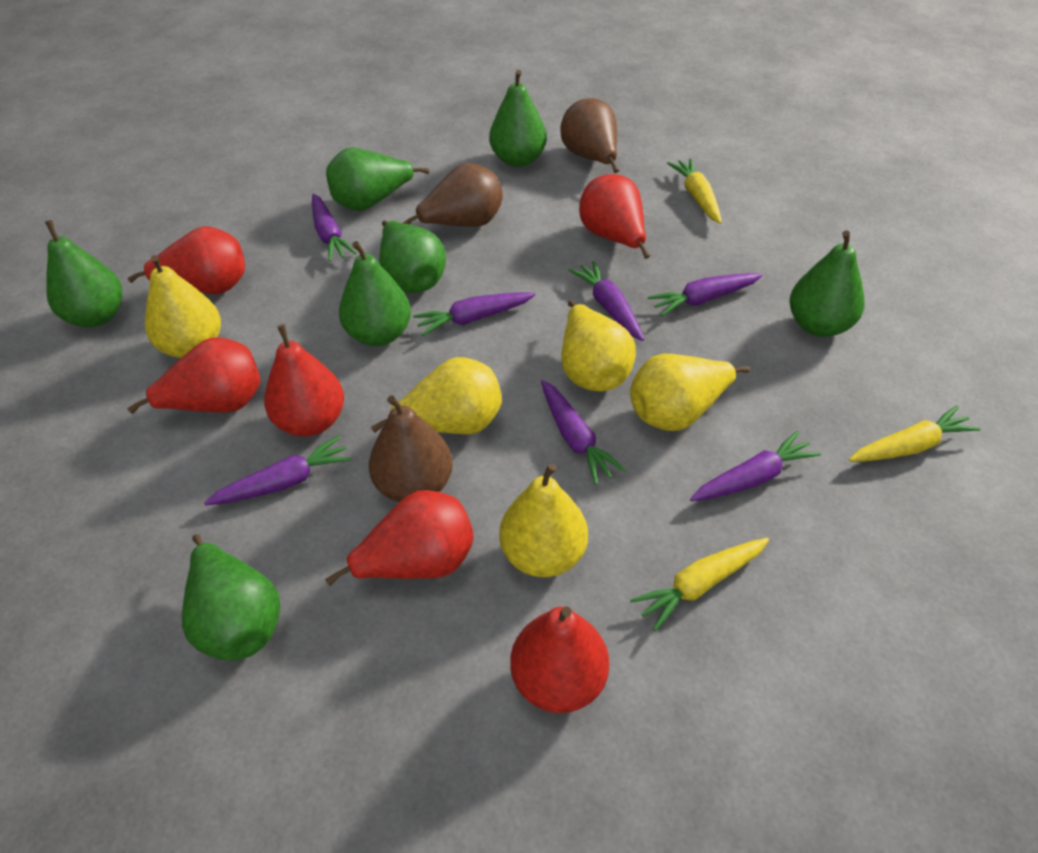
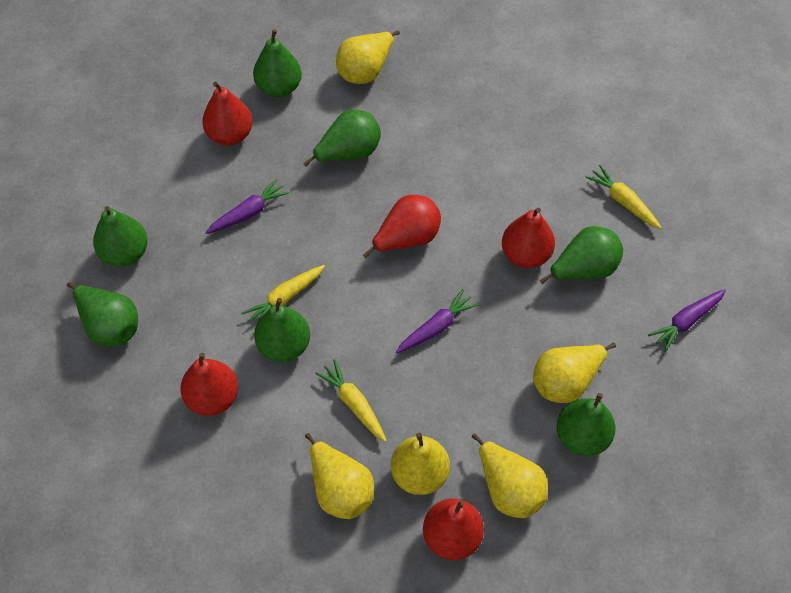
brown pear: 3 -> 0
purple carrot: 7 -> 3
red pear: 6 -> 5

